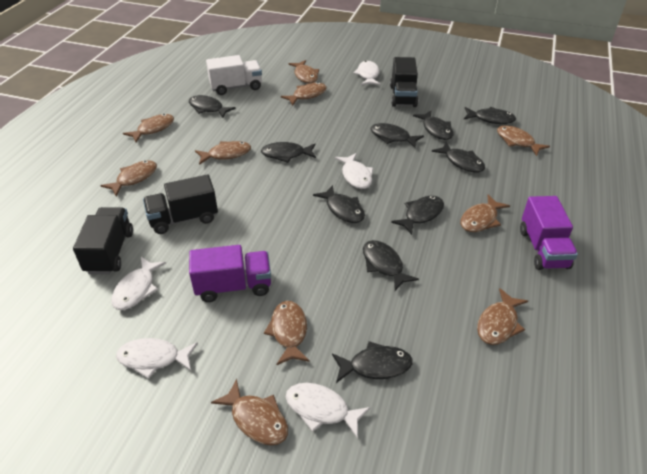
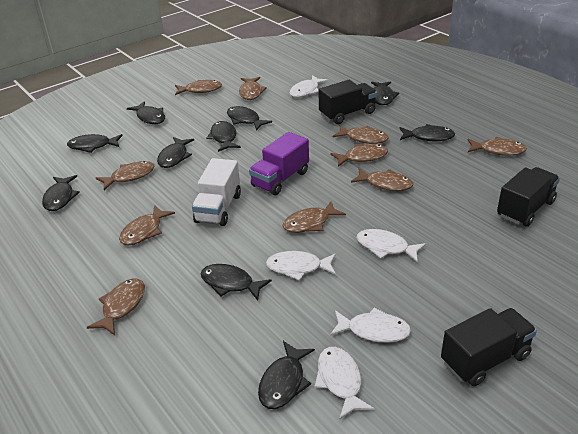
purple truck: 2 -> 1

